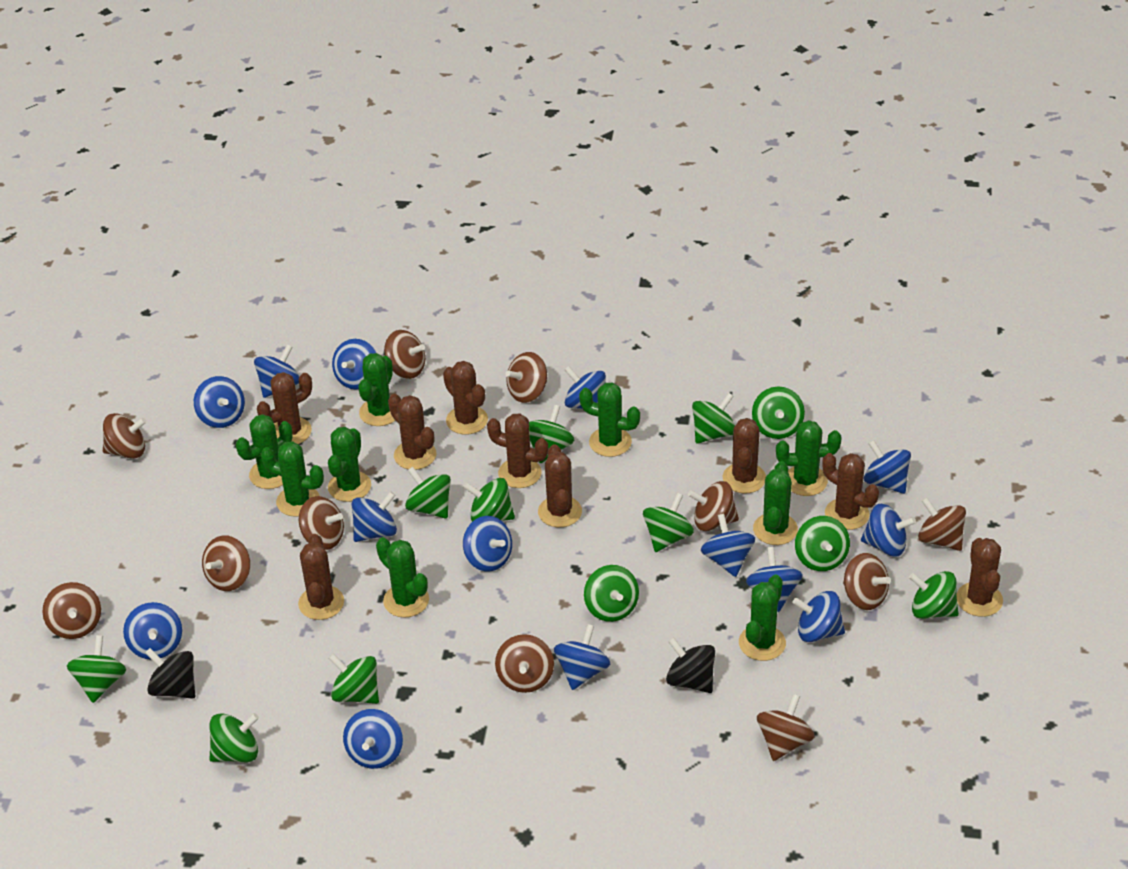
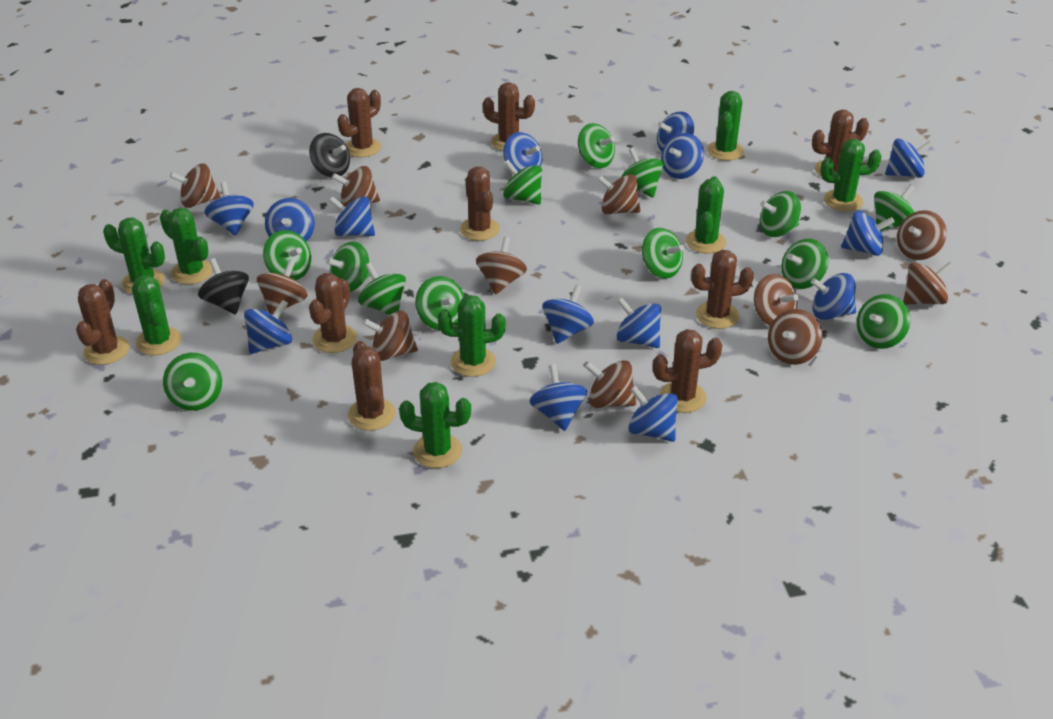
green cactus: 9 -> 8
green spinning top: 12 -> 13

